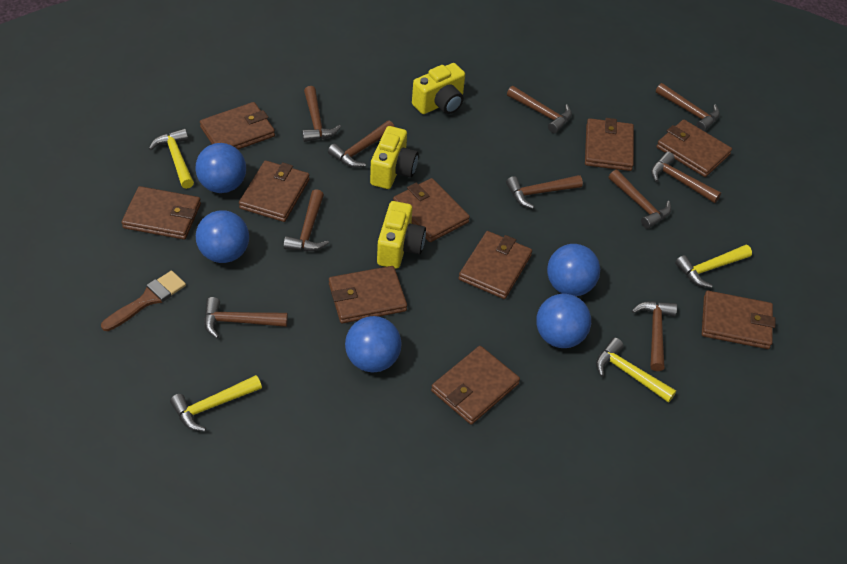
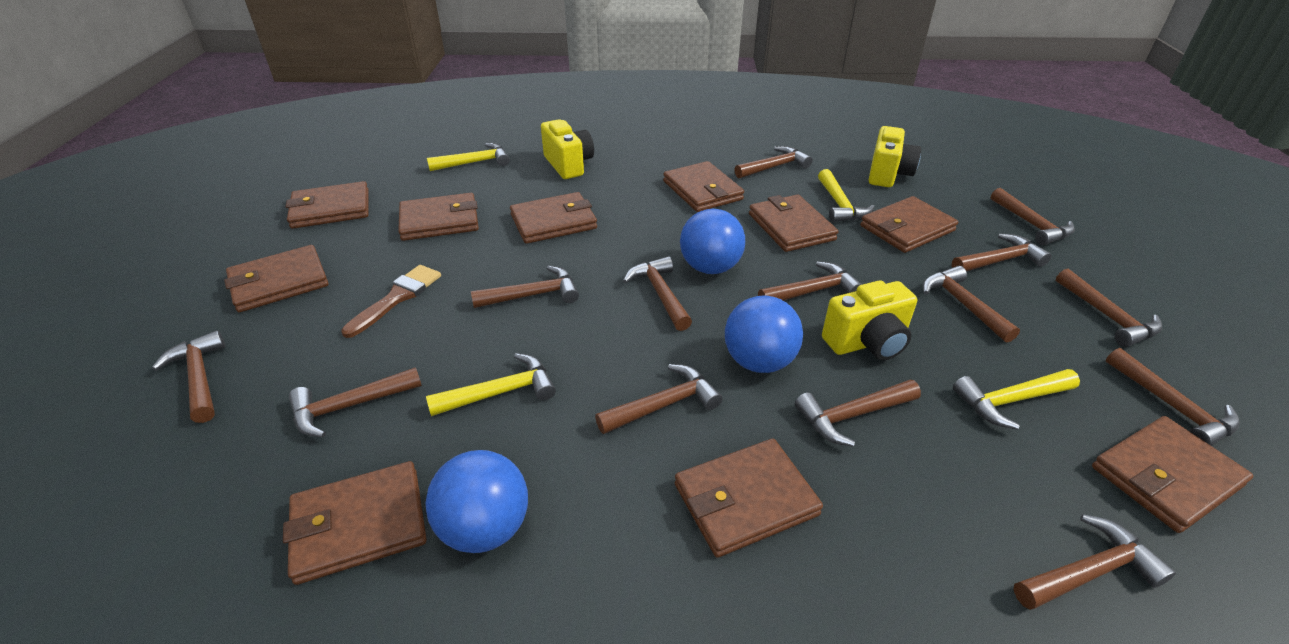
blue ball: 5 -> 3
brown hammer: 10 -> 14

